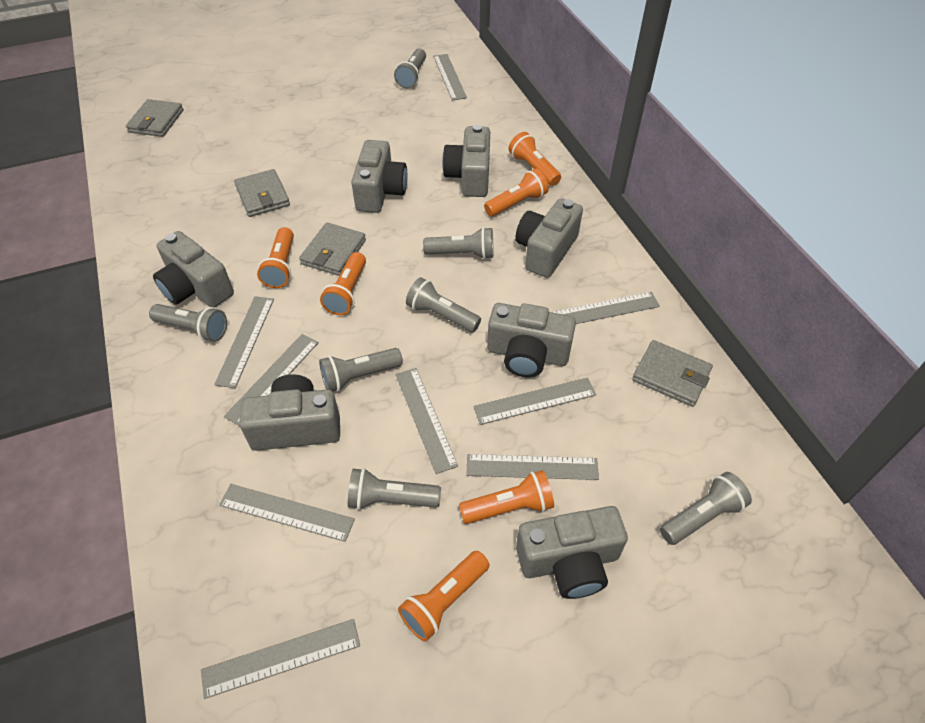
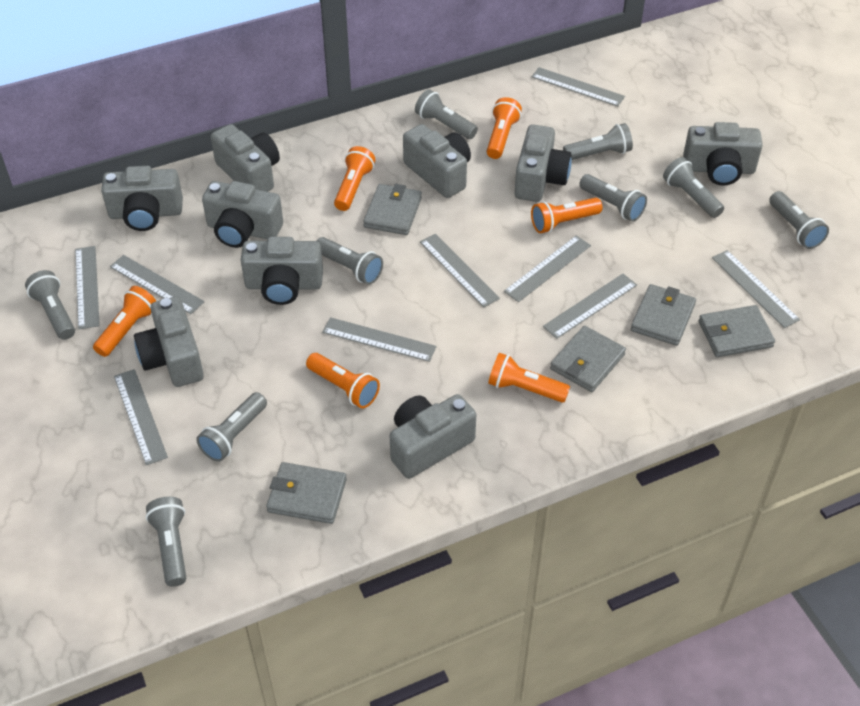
grey camera: 7 -> 9
grey flashlight: 7 -> 9
grey wallet: 4 -> 5

